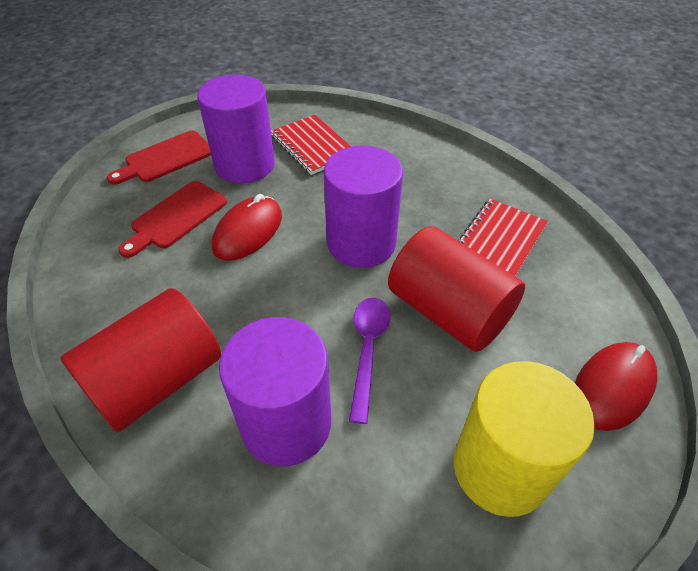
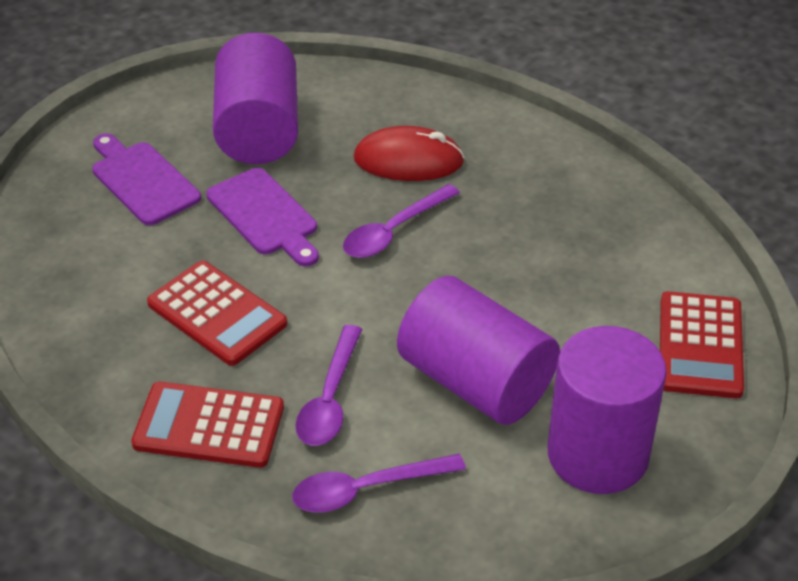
purple cutting board: 0 -> 2
purple spoon: 1 -> 3
red calculator: 0 -> 3
red cutting board: 2 -> 0
red cylinder: 2 -> 0
red mouse: 2 -> 1
red notebook: 2 -> 0
yellow cylinder: 1 -> 0

